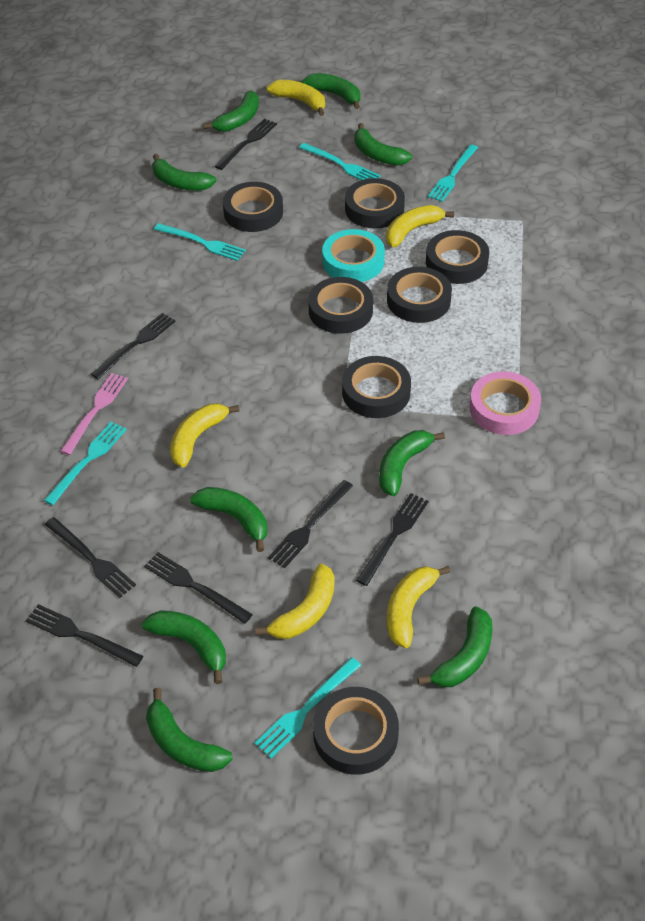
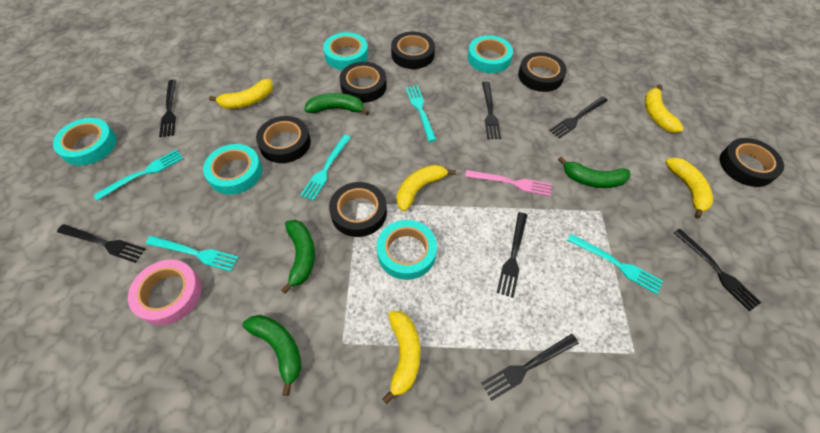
black tape: 7 -> 6
green banana: 9 -> 4
turquoise tape: 1 -> 5

